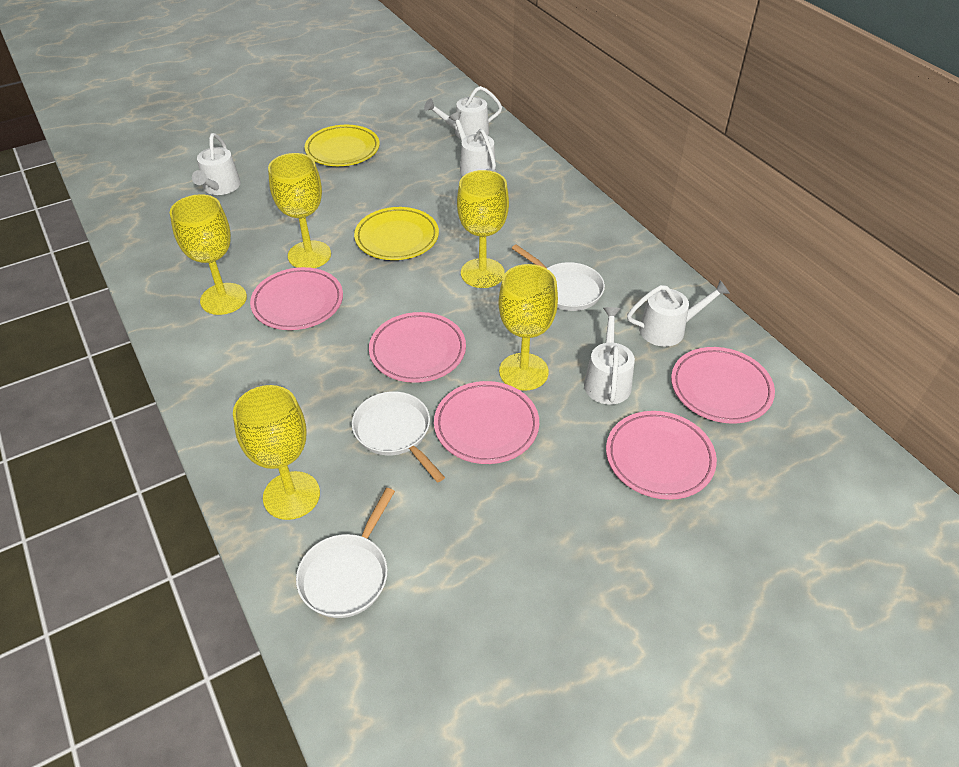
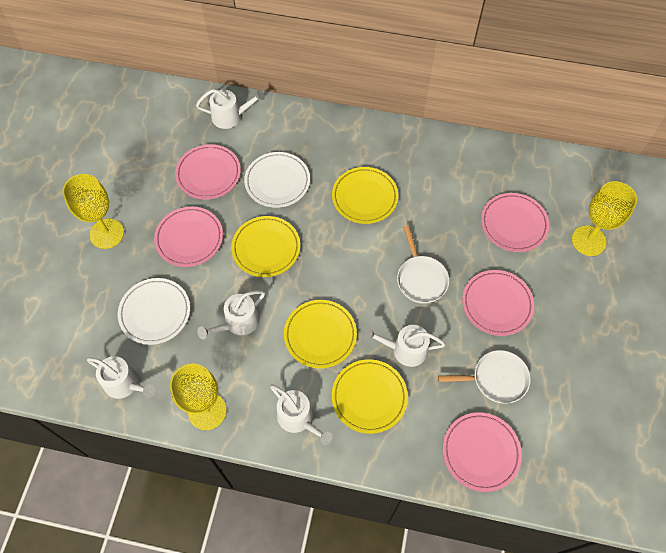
white pan: 3 -> 2
white plate: 0 -> 2
yellow goblet: 5 -> 3
yellow plate: 2 -> 4

